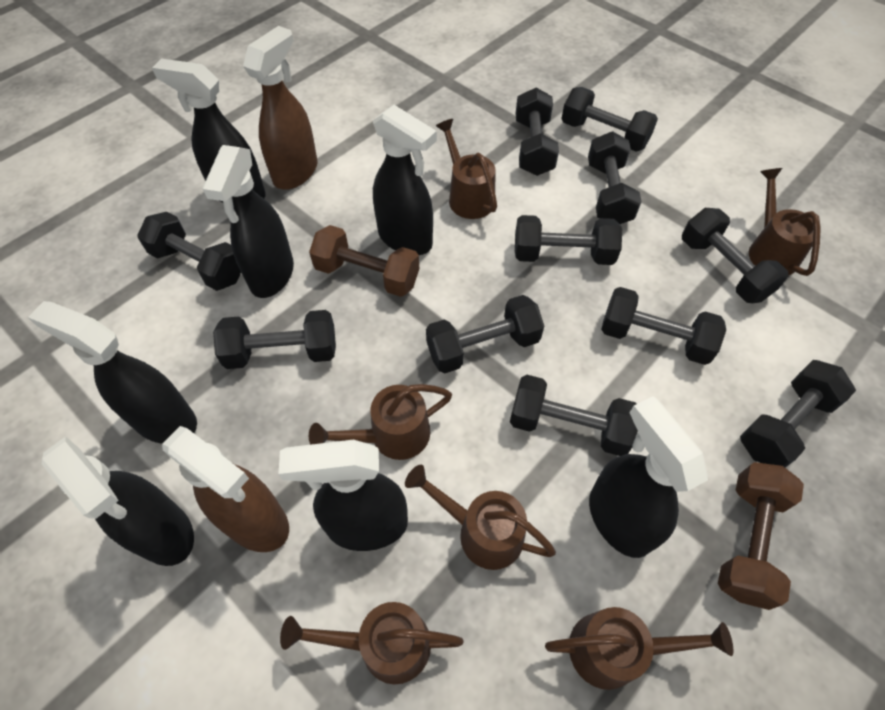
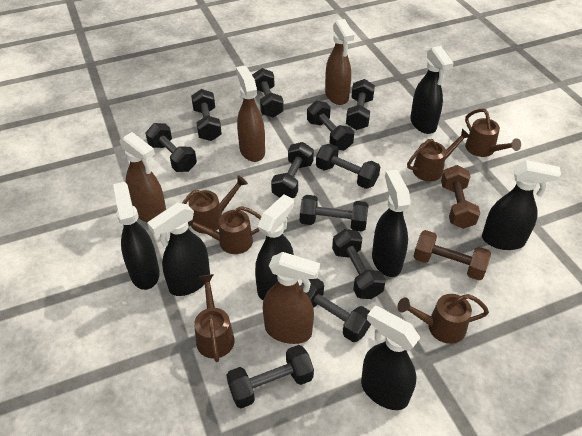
brown spray bottle: 2 -> 4

